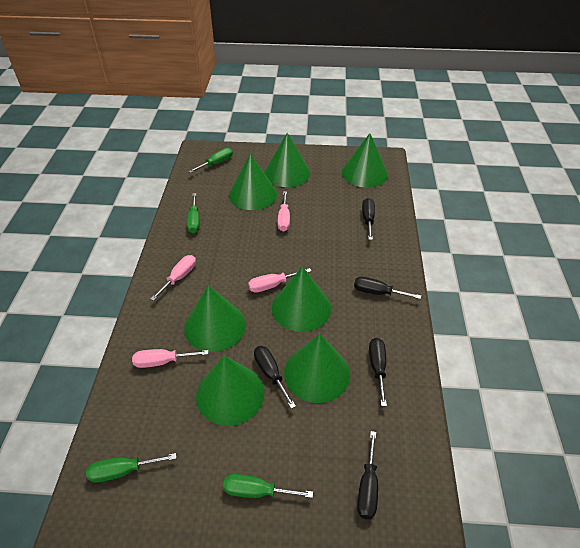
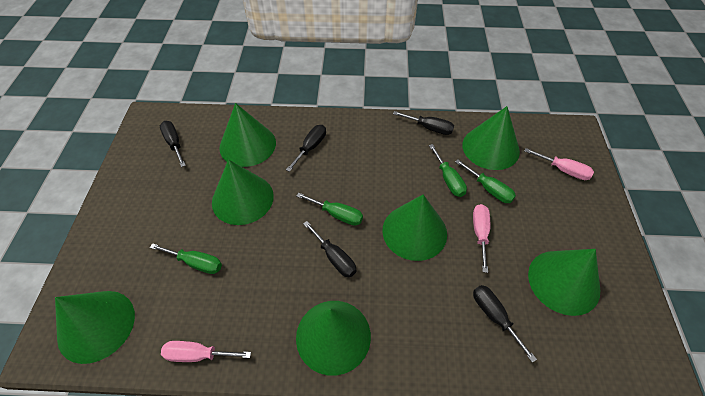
pink screwdriver: 4 -> 3

